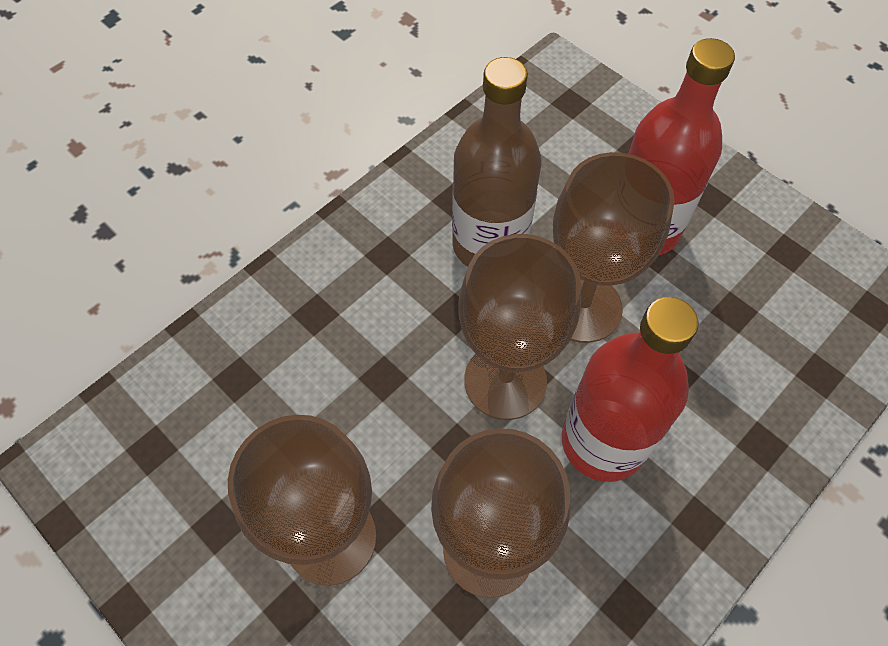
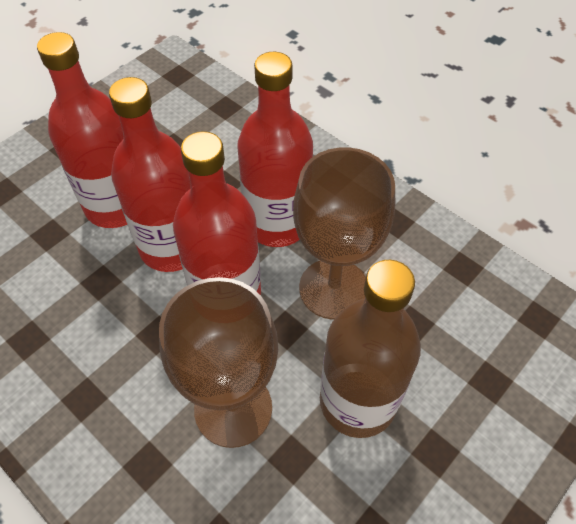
brown goblet: 4 -> 2
red bottle: 2 -> 4

